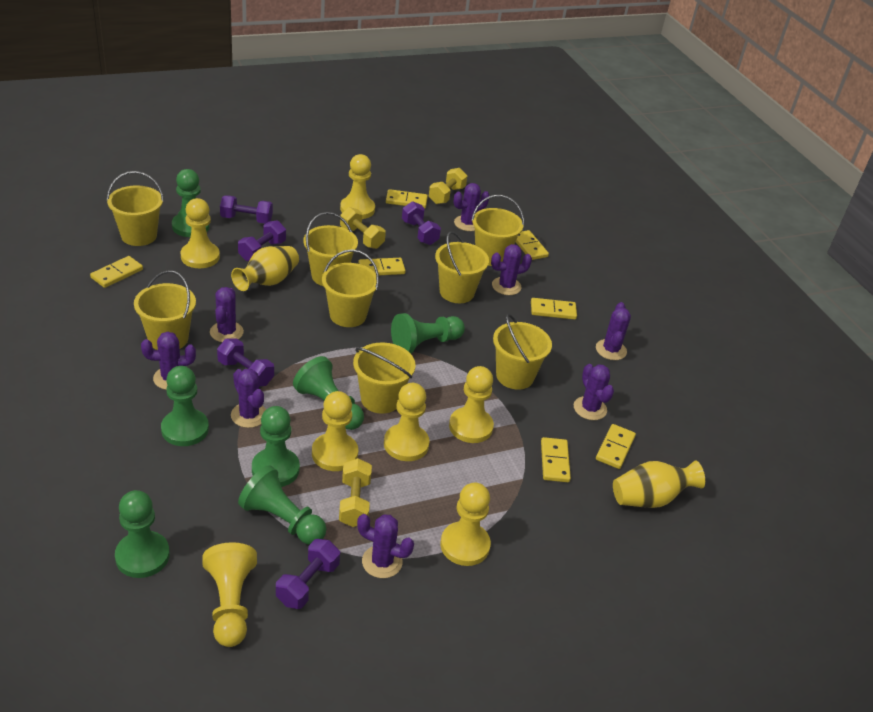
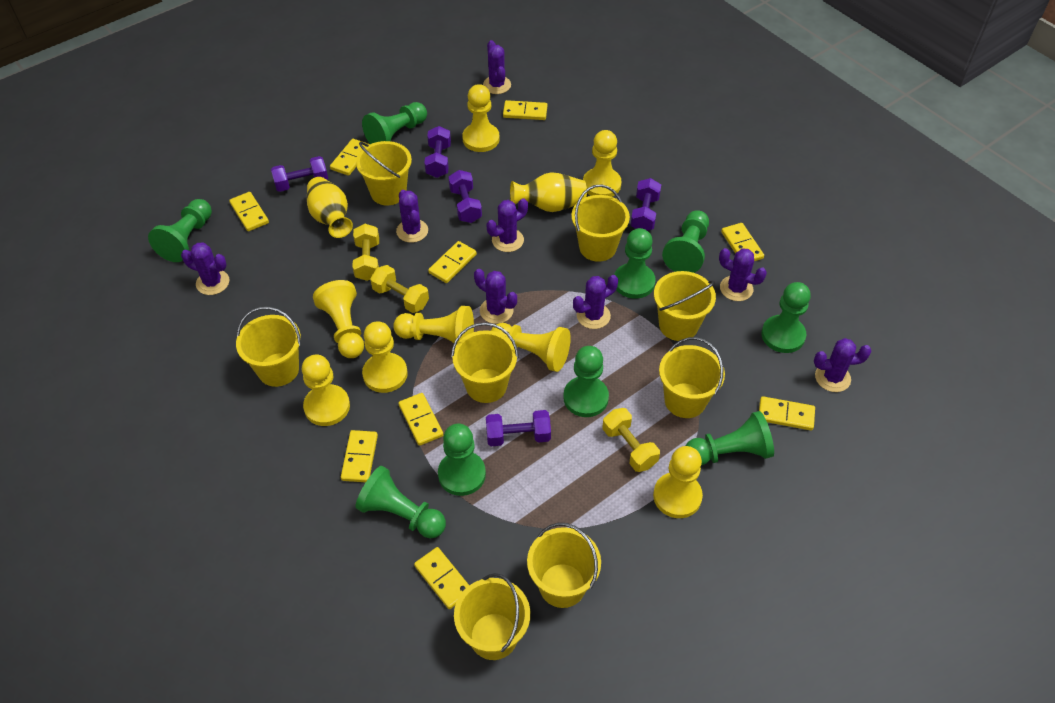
green pawn: 7 -> 9
yellow domino: 7 -> 9
yellow pawn: 7 -> 8

